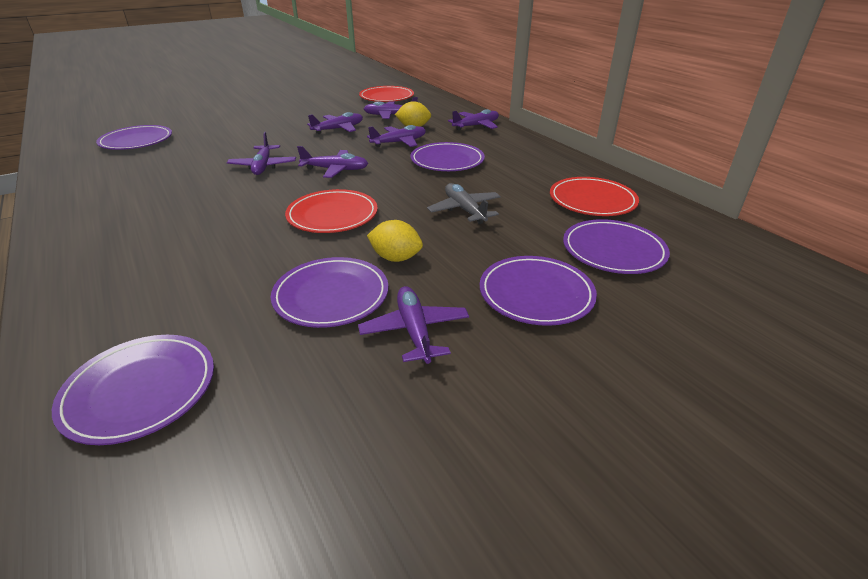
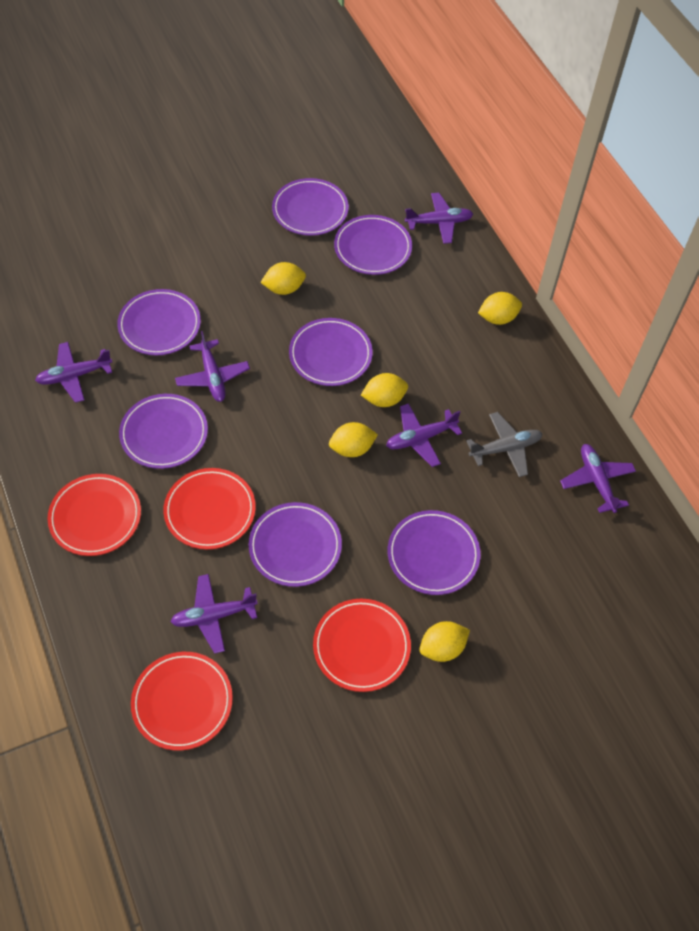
purple plane: 7 -> 6
purple plate: 6 -> 7
red plate: 3 -> 4
yellow lemon: 2 -> 5

